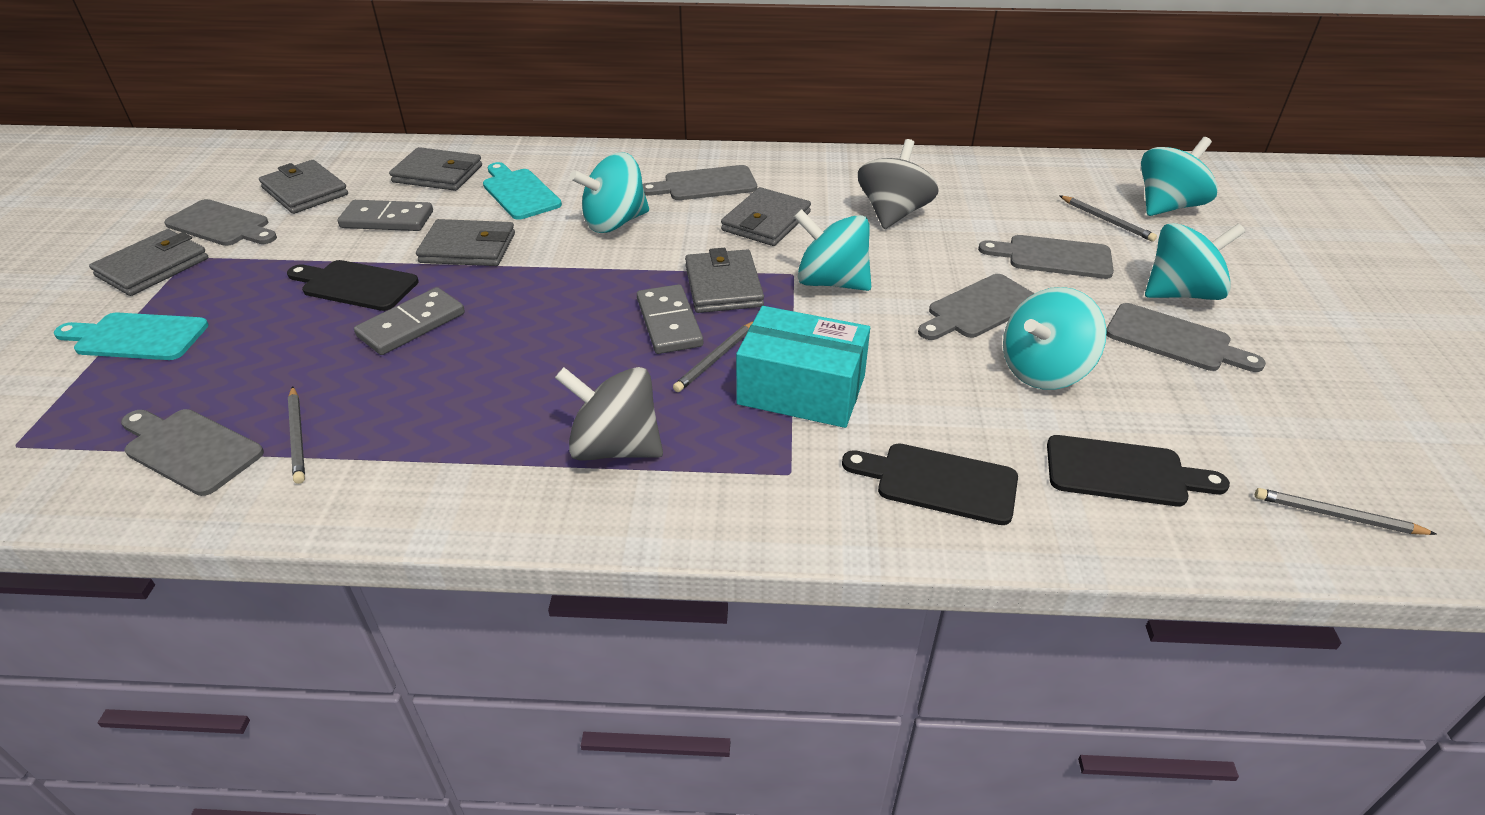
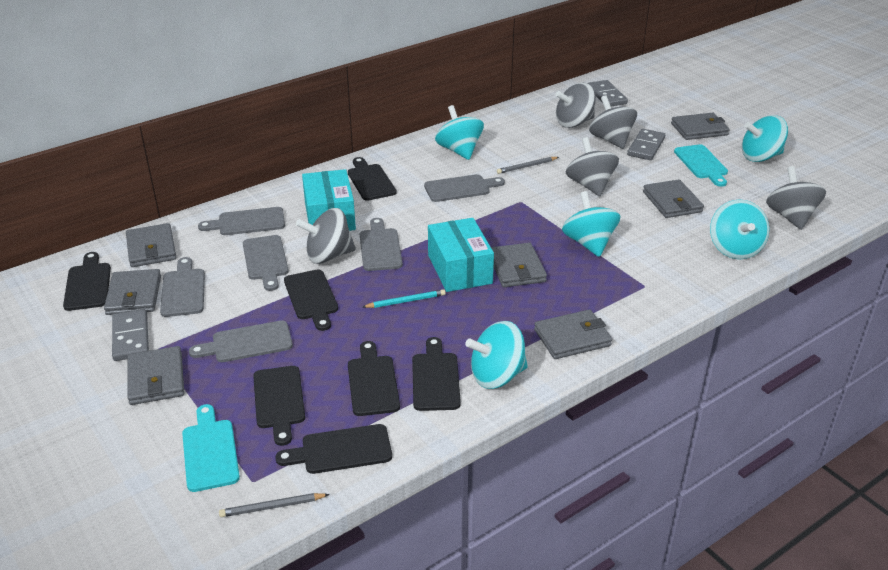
black cutting board: 3 -> 7
grey pencil: 4 -> 2
grey spinning top: 2 -> 5
grey wallet: 6 -> 7
turquoise box: 1 -> 2
turquoise pencil: 0 -> 1

